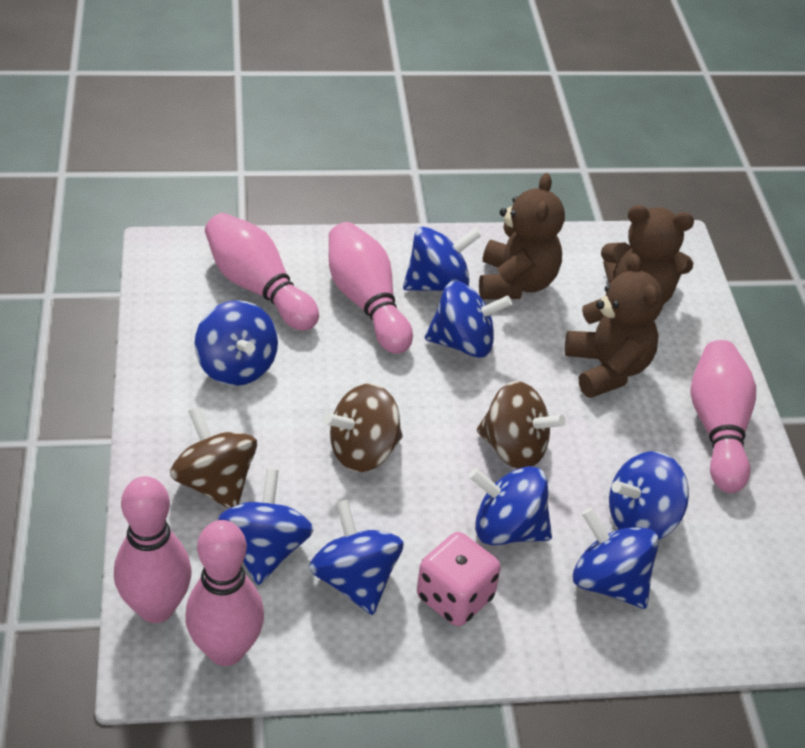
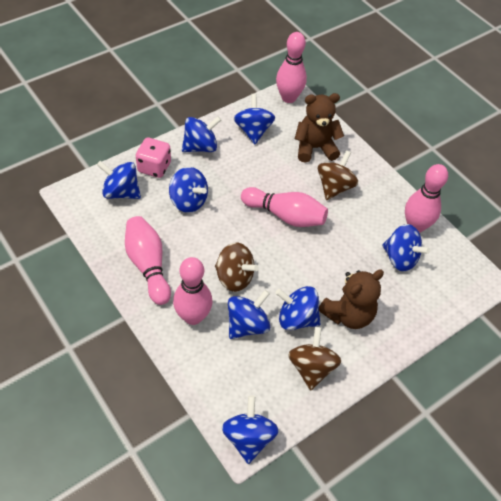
brown teddy bear: 3 -> 2

